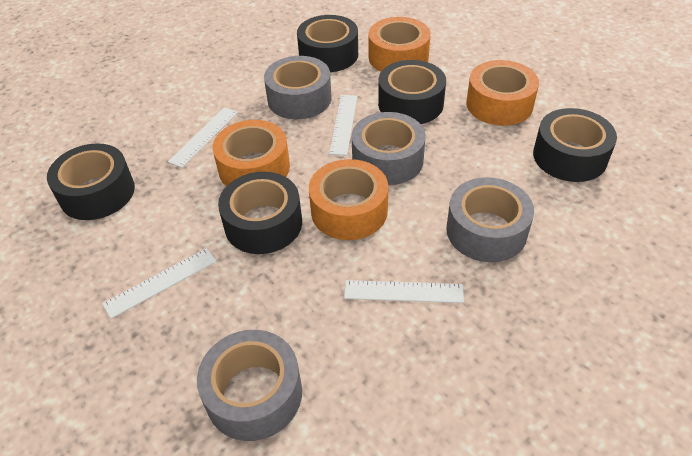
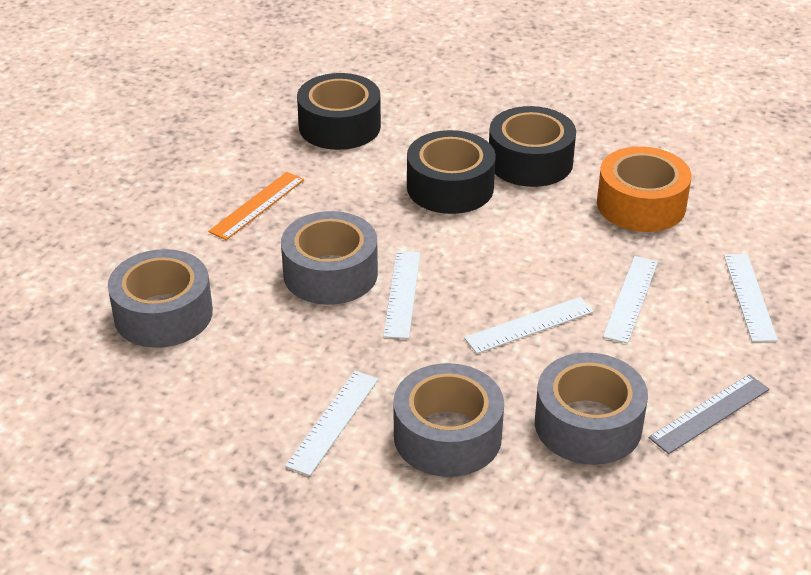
black tape: 5 -> 3
grey ruler: 0 -> 1
orange ruler: 0 -> 1
orange tape: 4 -> 1
white ruler: 4 -> 5

